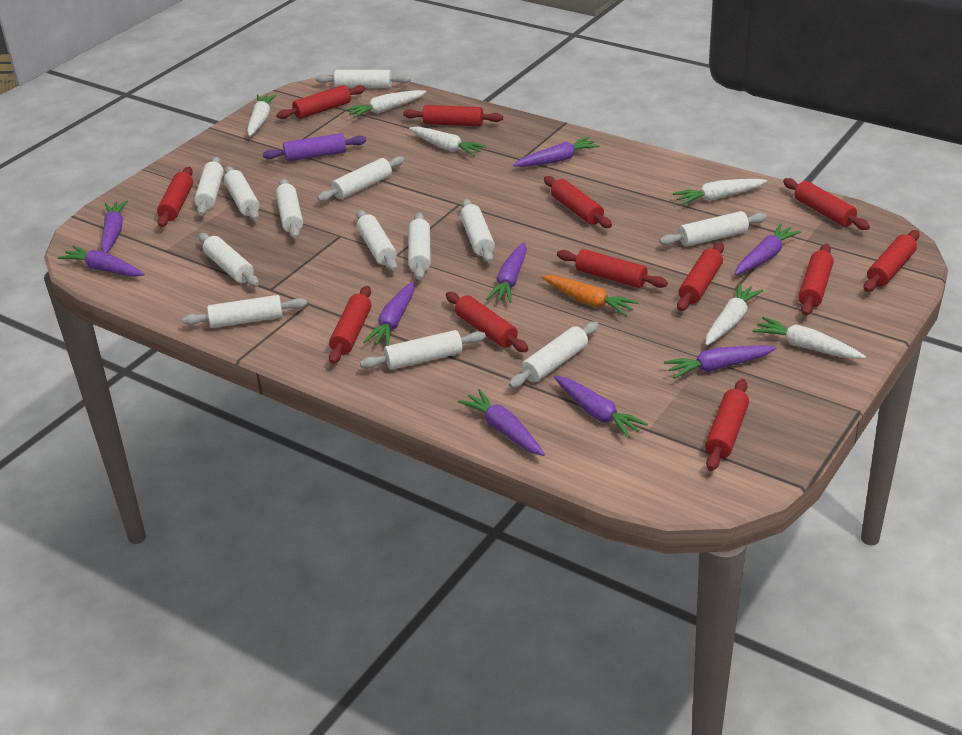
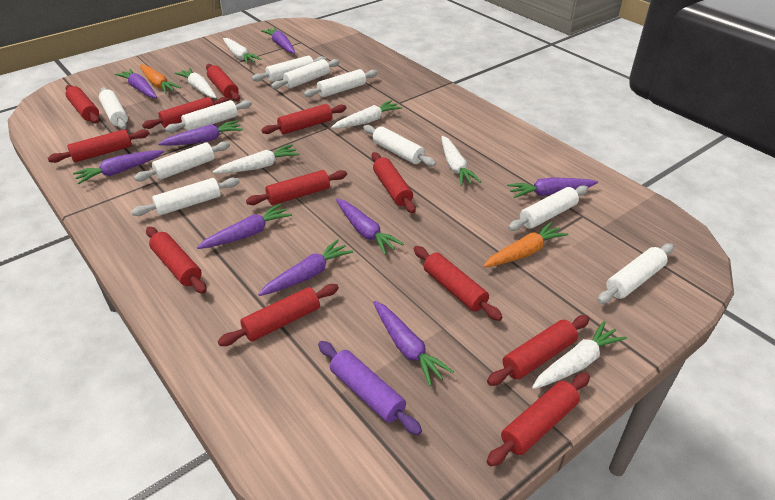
orange carrot: 1 -> 2
white rolling pin: 13 -> 10

